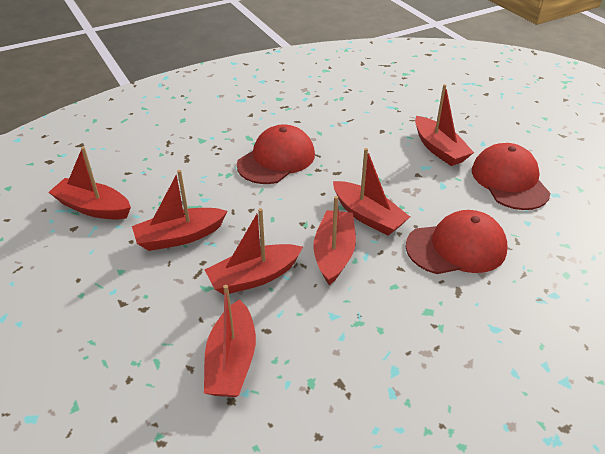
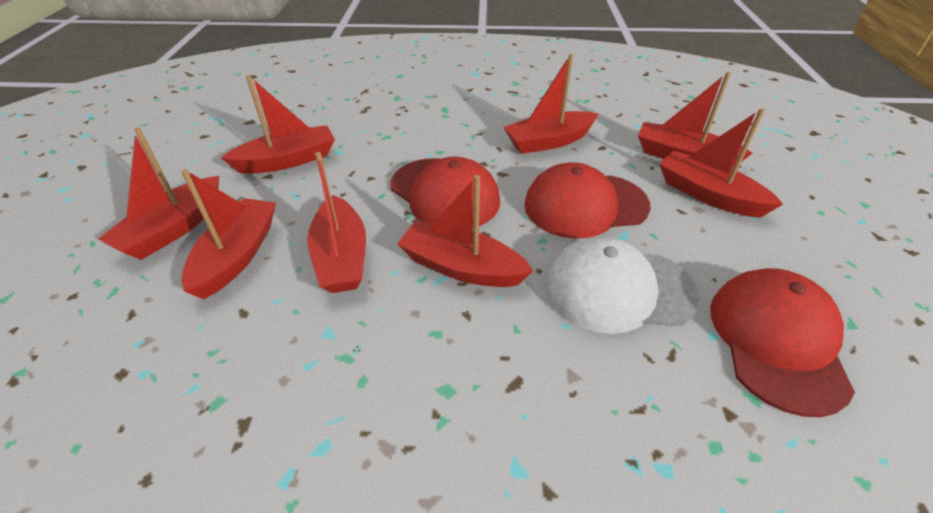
red boat: 7 -> 8
white cap: 0 -> 1

